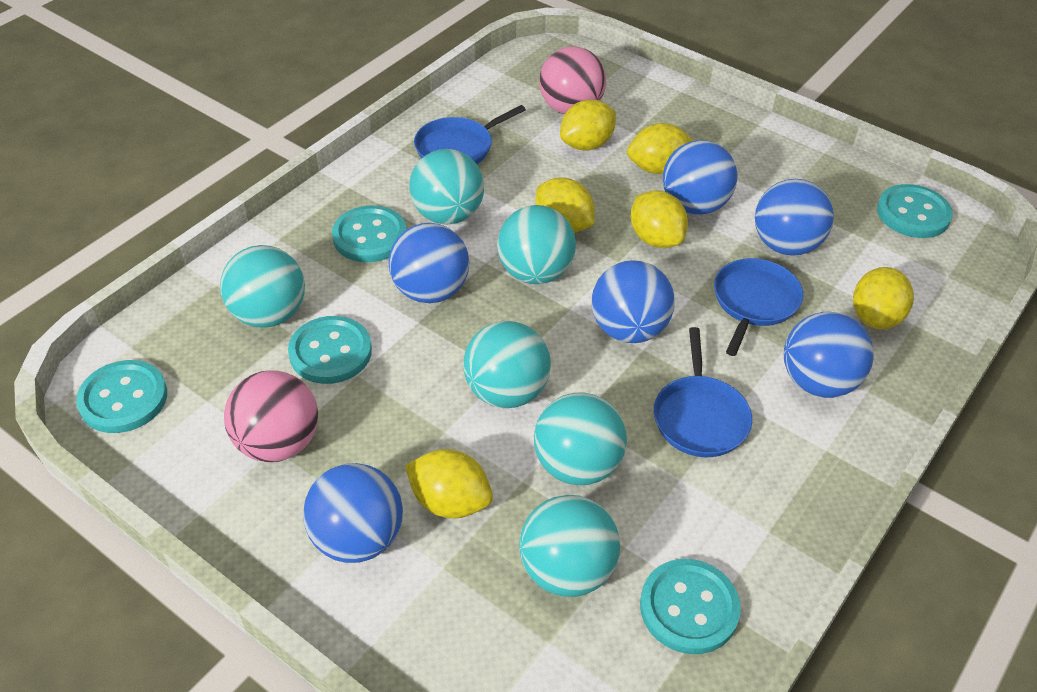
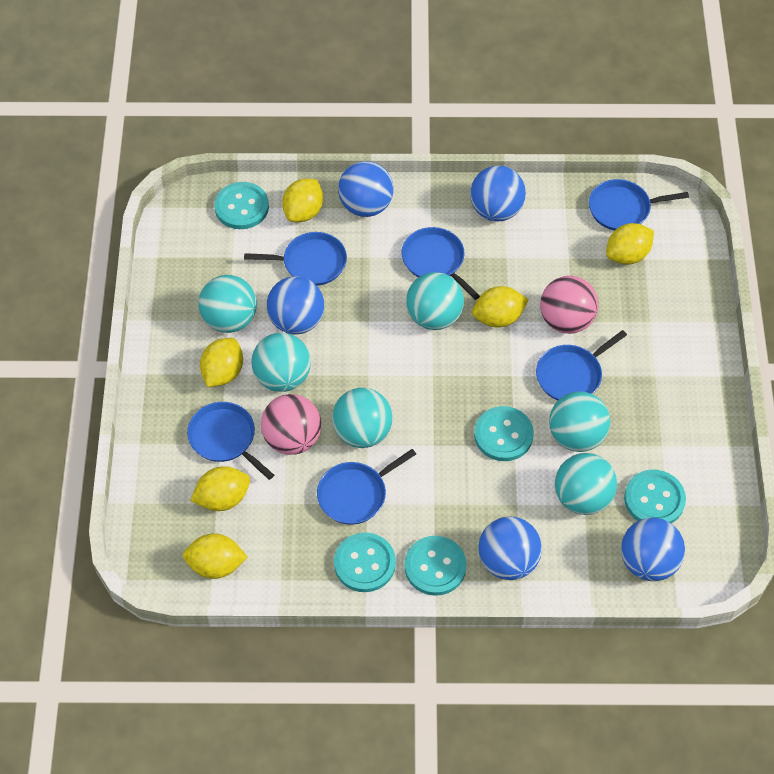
blue ball: 6 -> 5
blue pan: 3 -> 6

